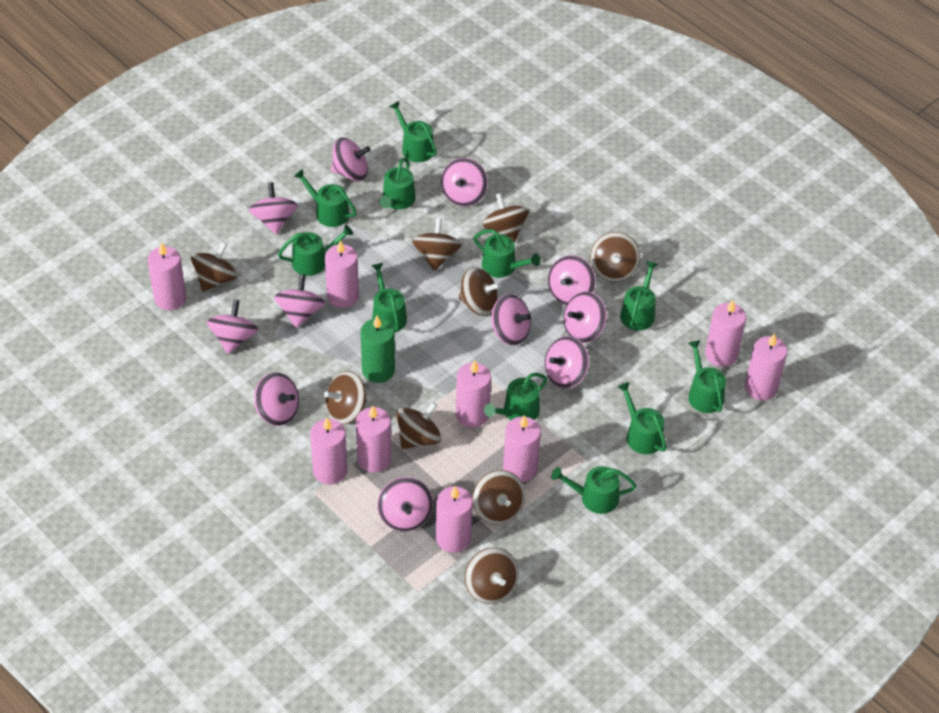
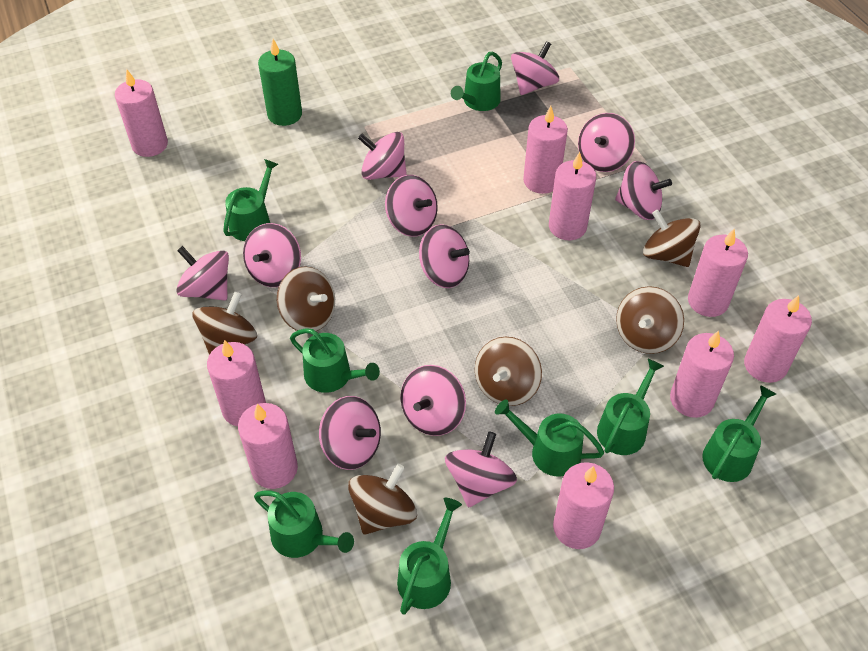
brown spinning top: 9 -> 6
green watering can: 11 -> 8

